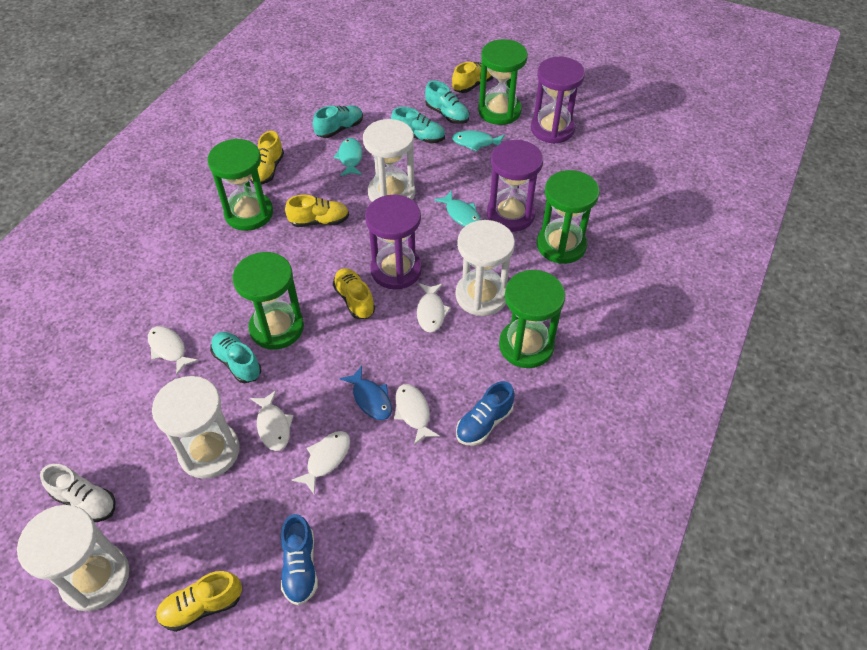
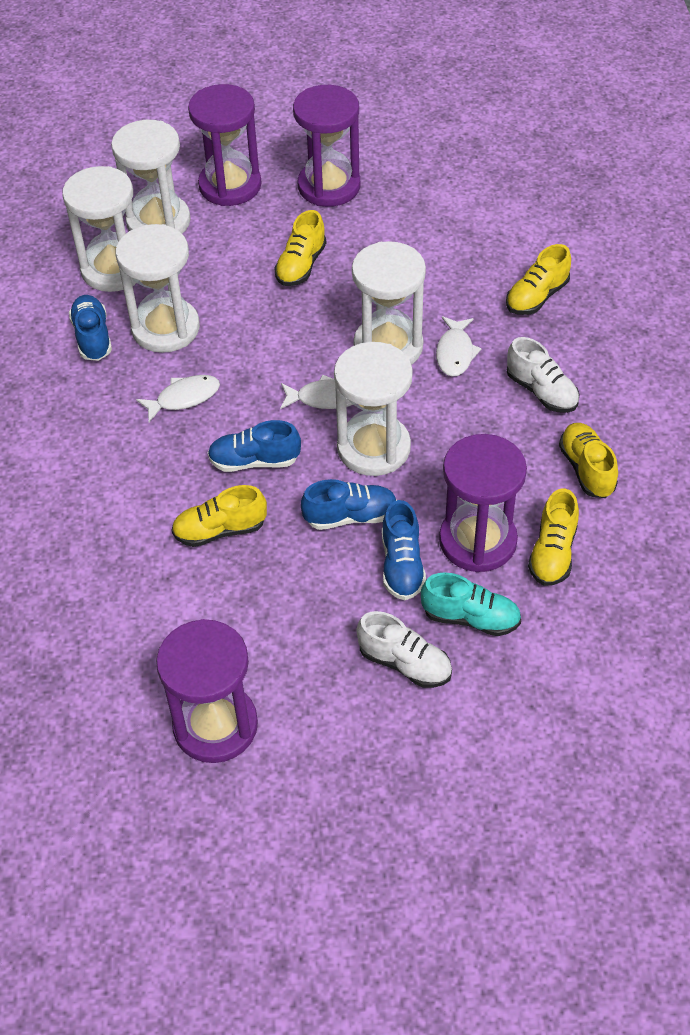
blue fish: 1 -> 0
blue shoe: 2 -> 4
green hourglass: 5 -> 0
purple hourglass: 3 -> 4
turquoise fish: 3 -> 0
turquoise shoe: 4 -> 1
white fish: 5 -> 3
white hourglass: 4 -> 5
white shoe: 1 -> 2

